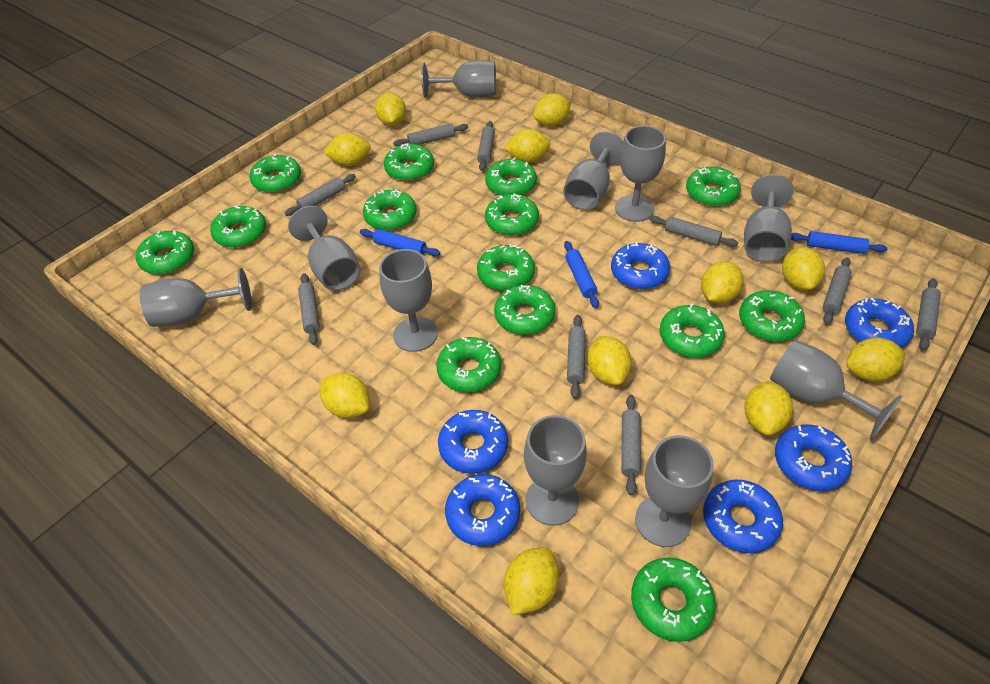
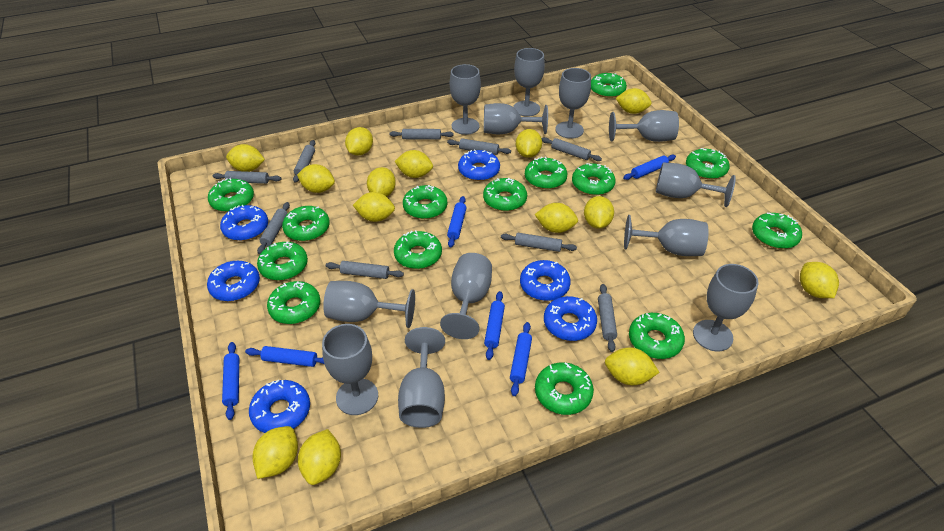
blue rolling pin: 3 -> 6
grey goblet: 10 -> 12
yellow lemon: 11 -> 14

